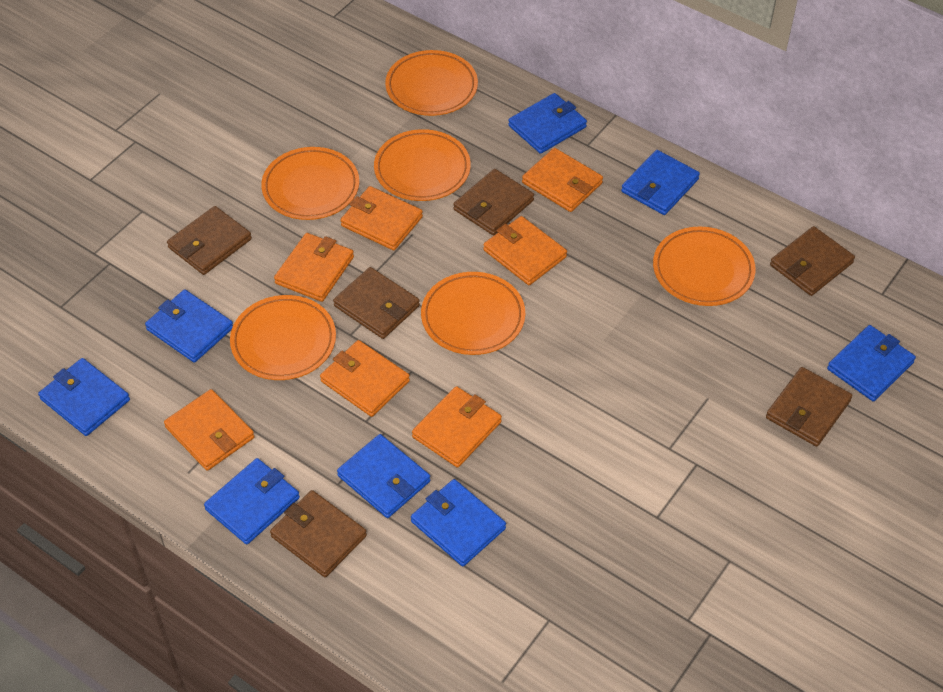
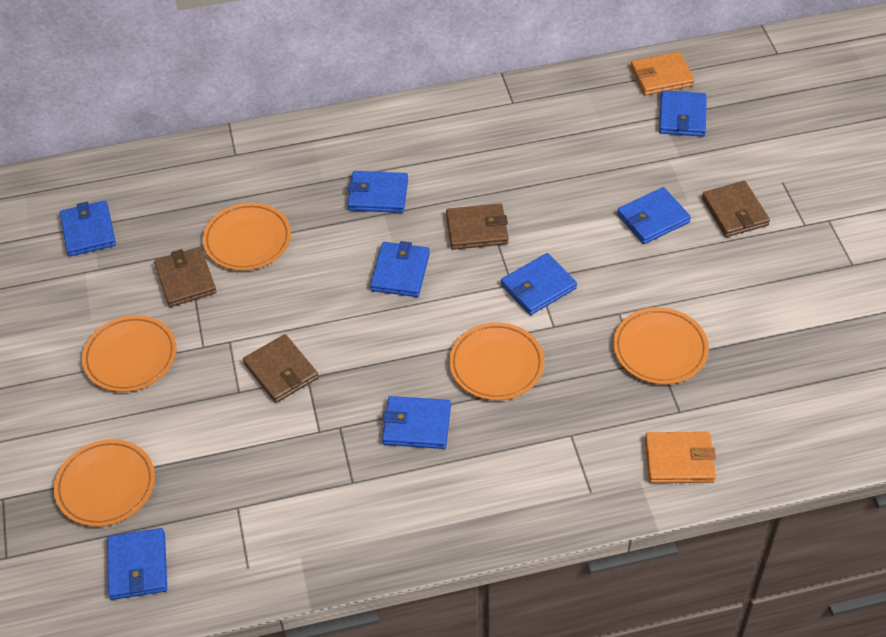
brown wallet: 6 -> 4
orange plate: 6 -> 5
orange wallet: 7 -> 2

